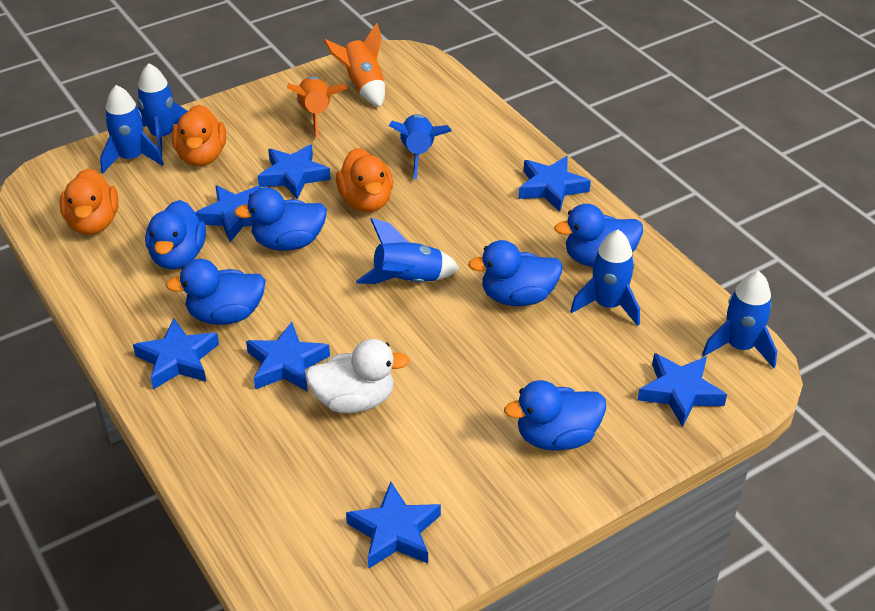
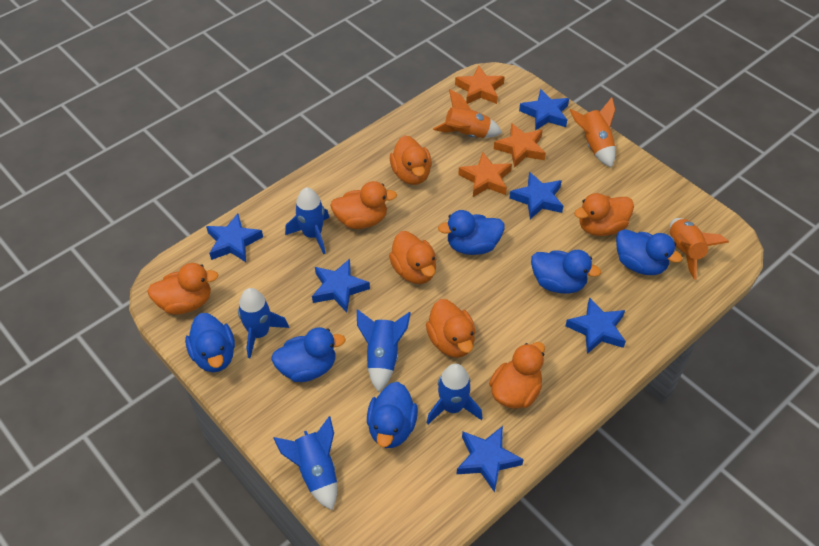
blue rocket: 6 -> 5
blue star: 7 -> 6
orange duck: 3 -> 7
orange rocket: 2 -> 3
orange star: 0 -> 3
white duck: 1 -> 0

